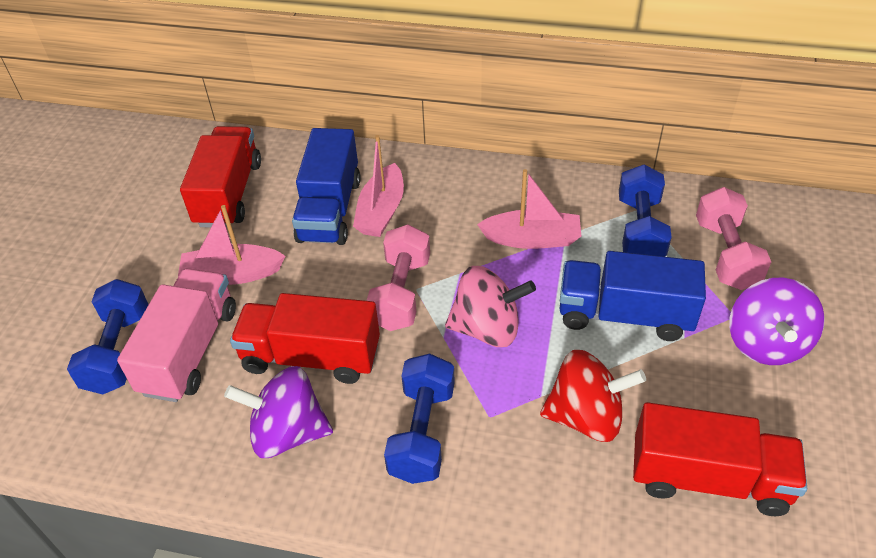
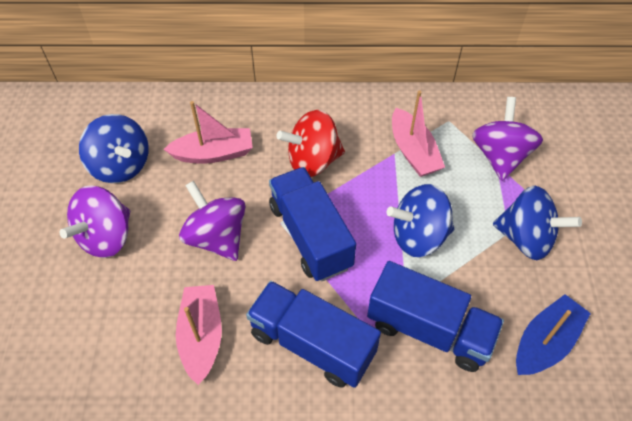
blue boat: 0 -> 1
blue dumbbell: 3 -> 0
blue spinning top: 0 -> 3
blue truck: 2 -> 3
pink dumbbell: 2 -> 0
pink spinning top: 1 -> 0
pink truck: 1 -> 0
purple spinning top: 2 -> 3
red truck: 3 -> 0

